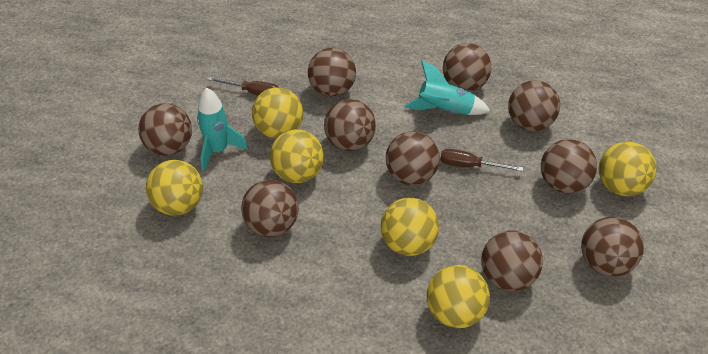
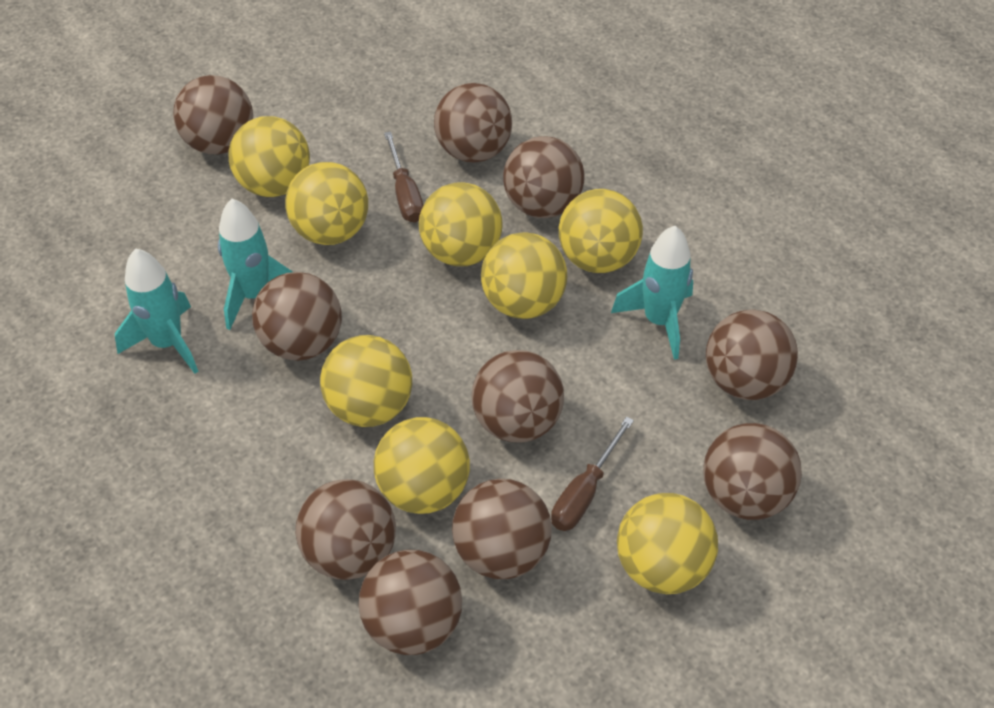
turquoise rocket: 2 -> 3
yellow ball: 6 -> 8

